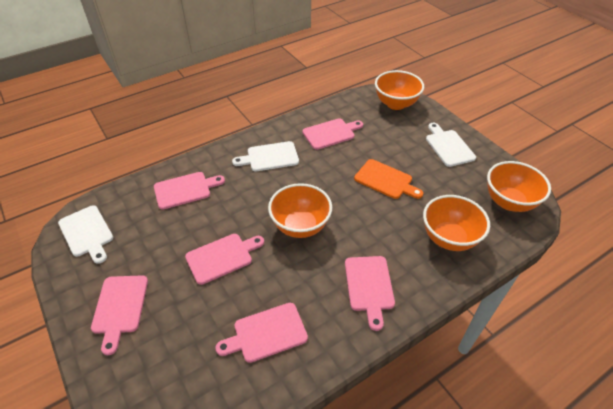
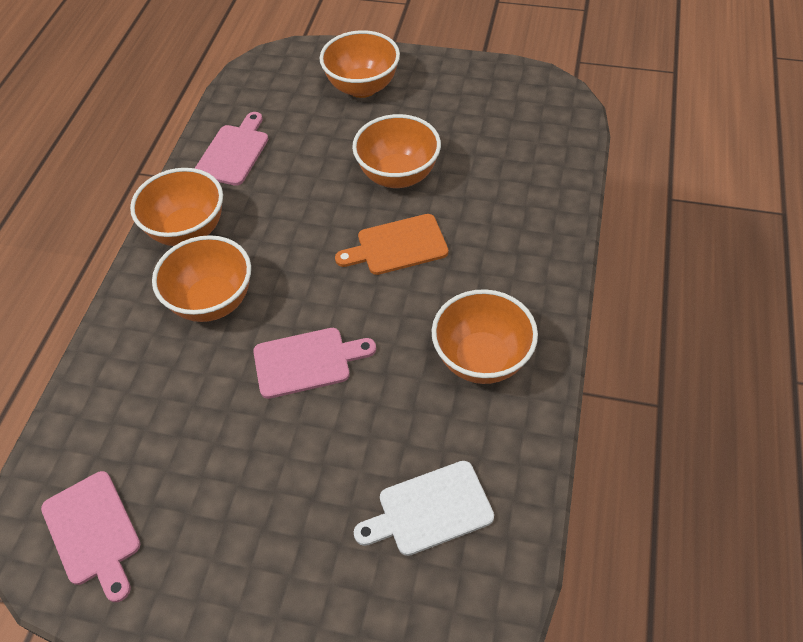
orange bowl: 4 -> 5
pink cutting board: 6 -> 3
white cutting board: 3 -> 1

